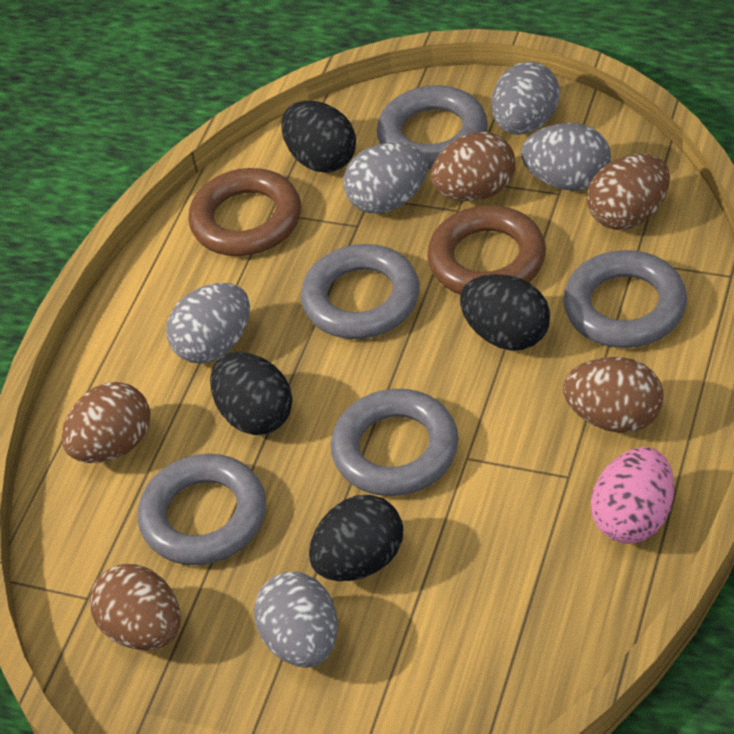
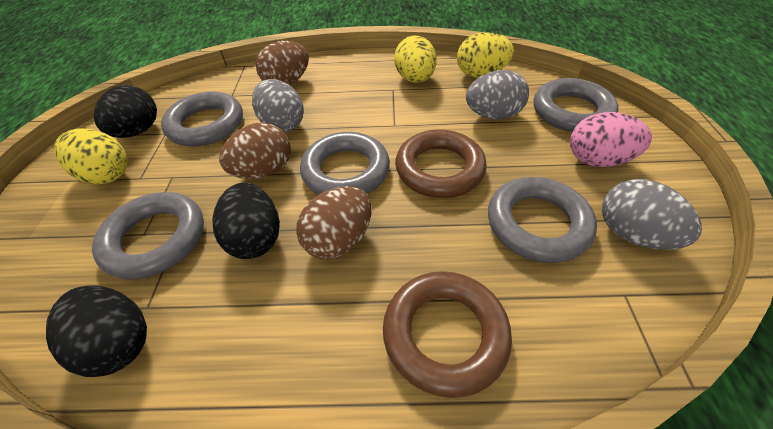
black egg: 4 -> 3
brown egg: 5 -> 3
grey egg: 5 -> 3
yellow egg: 0 -> 3

